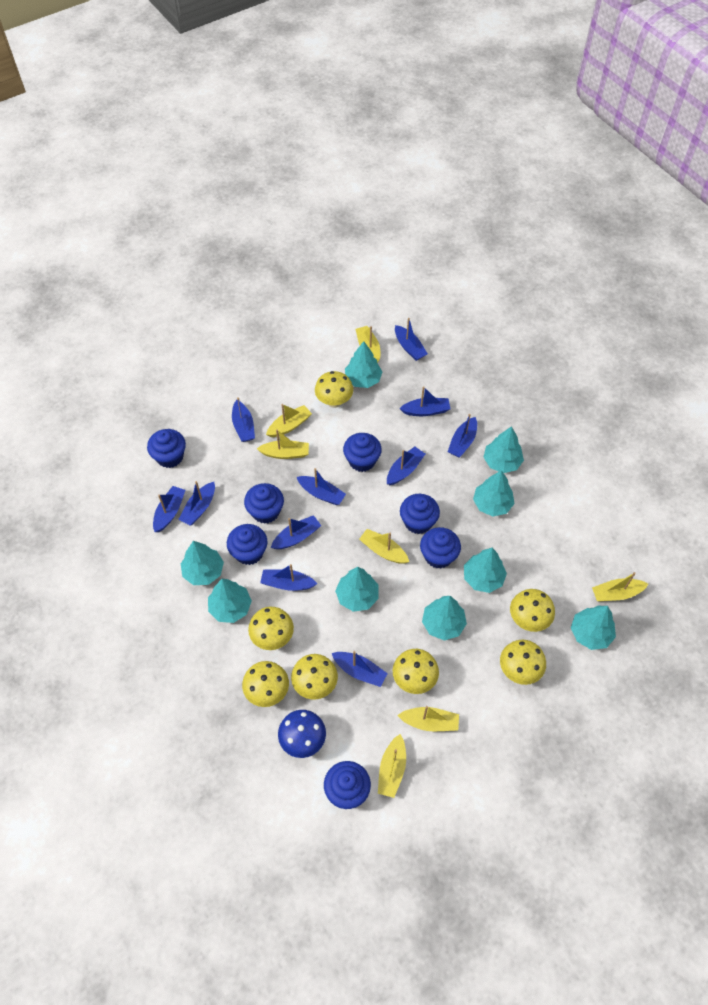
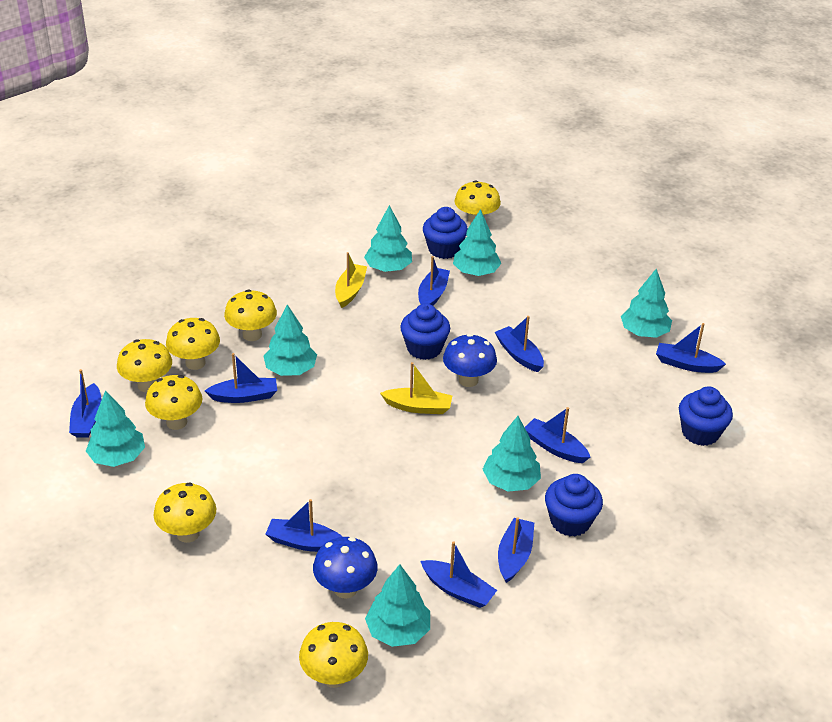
blue boat: 11 -> 9
blue cupcake: 7 -> 4
blue mushroom: 1 -> 2
turquoise tree: 9 -> 7
yellow boat: 7 -> 2

